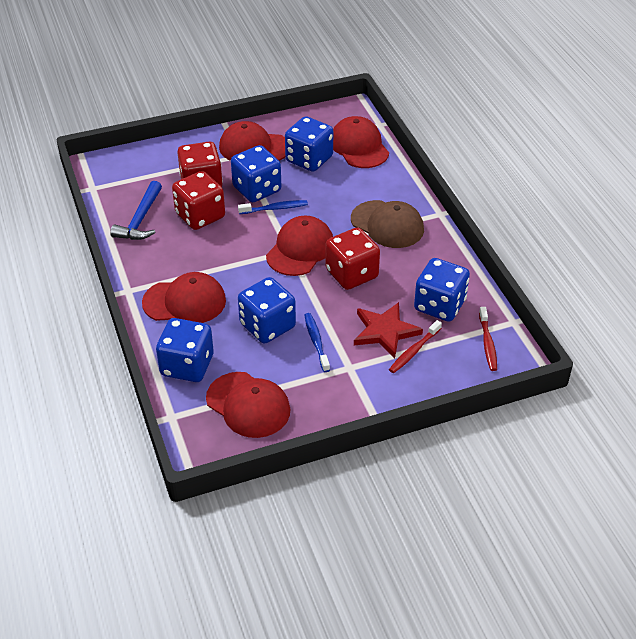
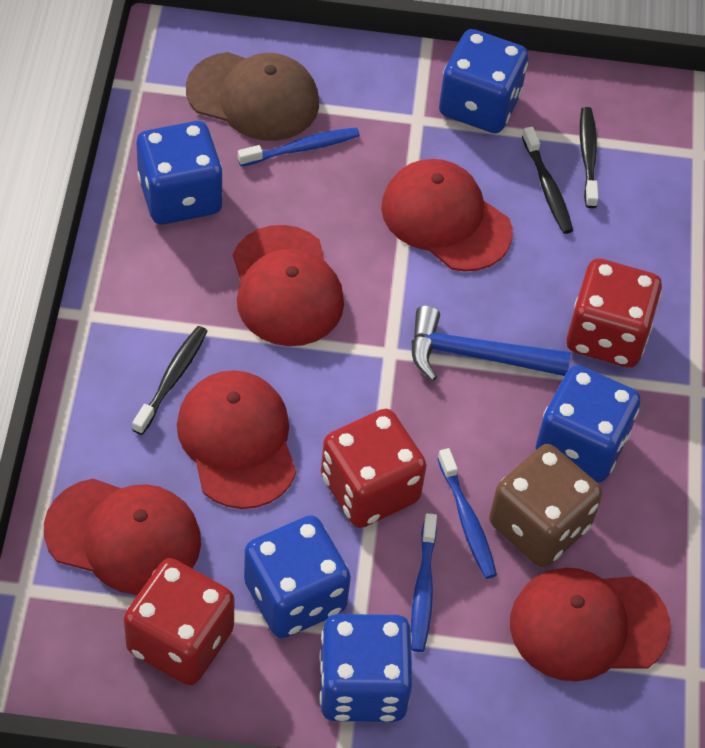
black toothbrush: 0 -> 3
blue toothbrush: 2 -> 3
brown dice: 0 -> 1
red star: 1 -> 0
red toothbrush: 2 -> 0

